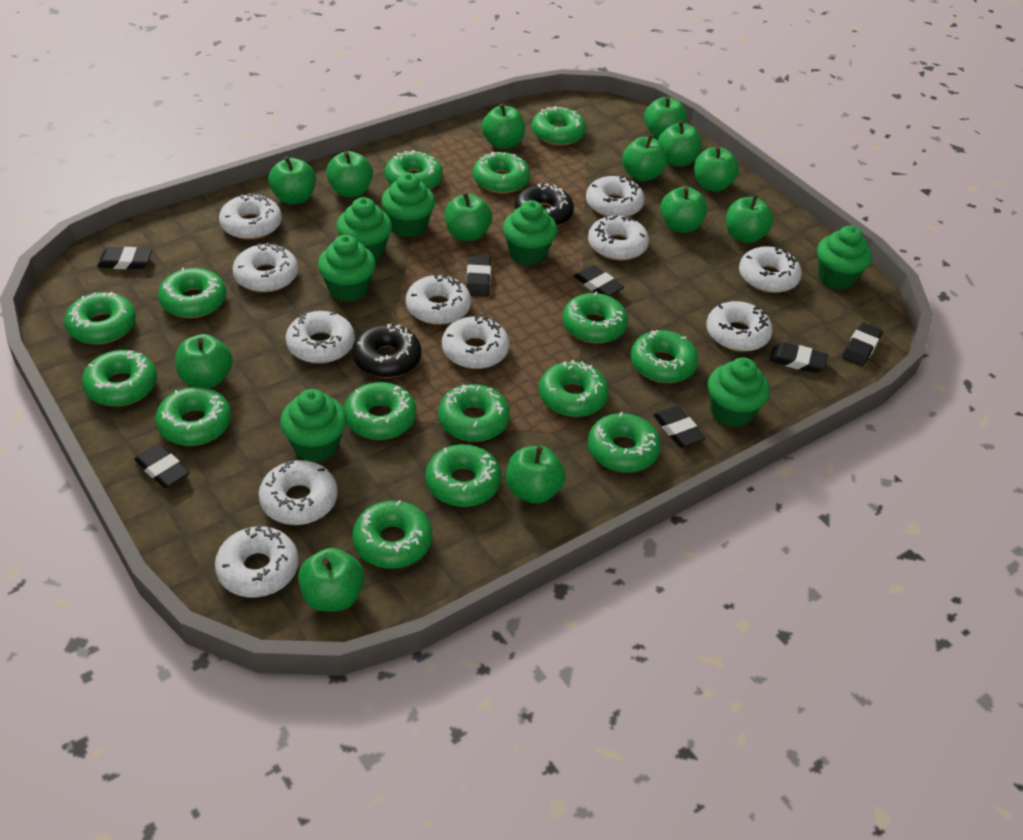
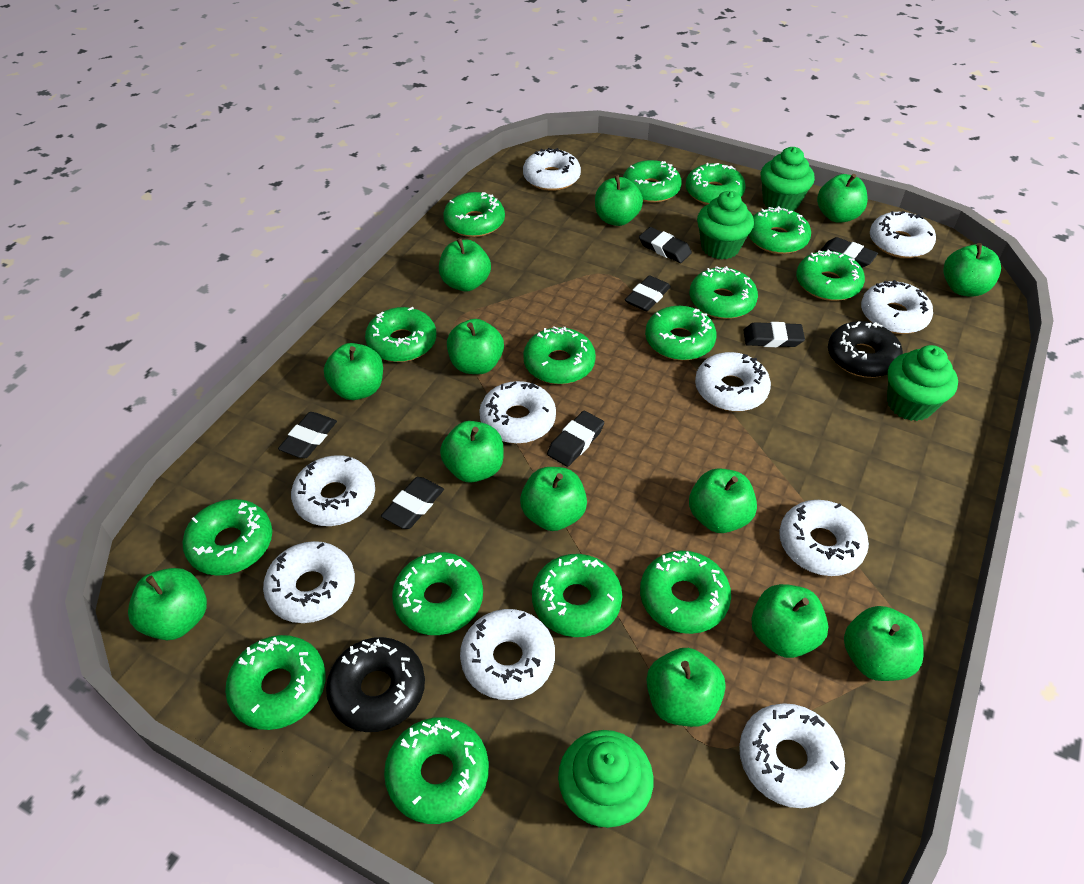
green cupcake: 7 -> 4
white donut: 11 -> 10

